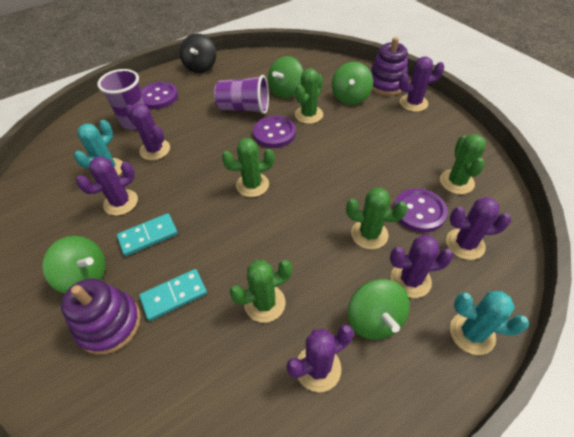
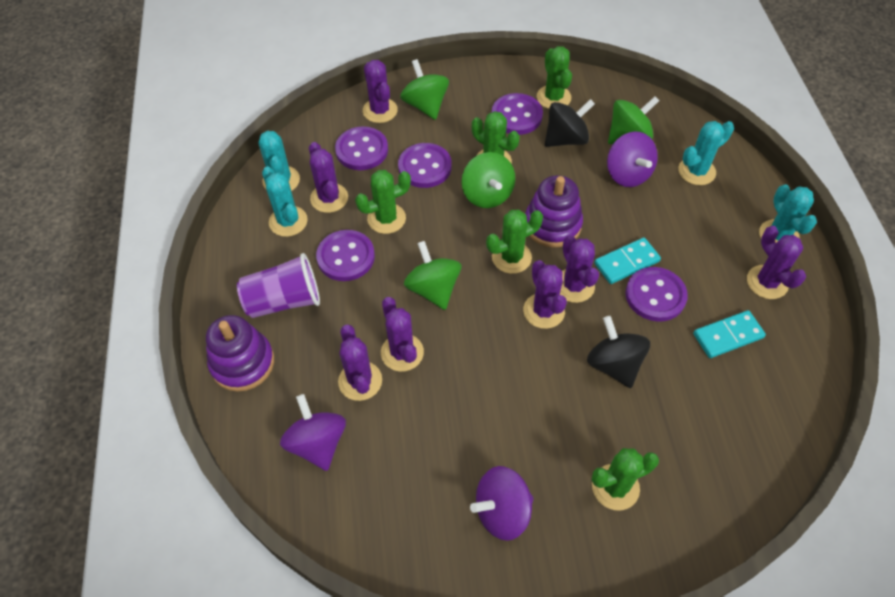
black spinning top: 1 -> 2
purple button: 3 -> 5
purple cactus: 6 -> 7
purple cup: 2 -> 1
purple spinning top: 0 -> 3
turquoise cactus: 2 -> 4

